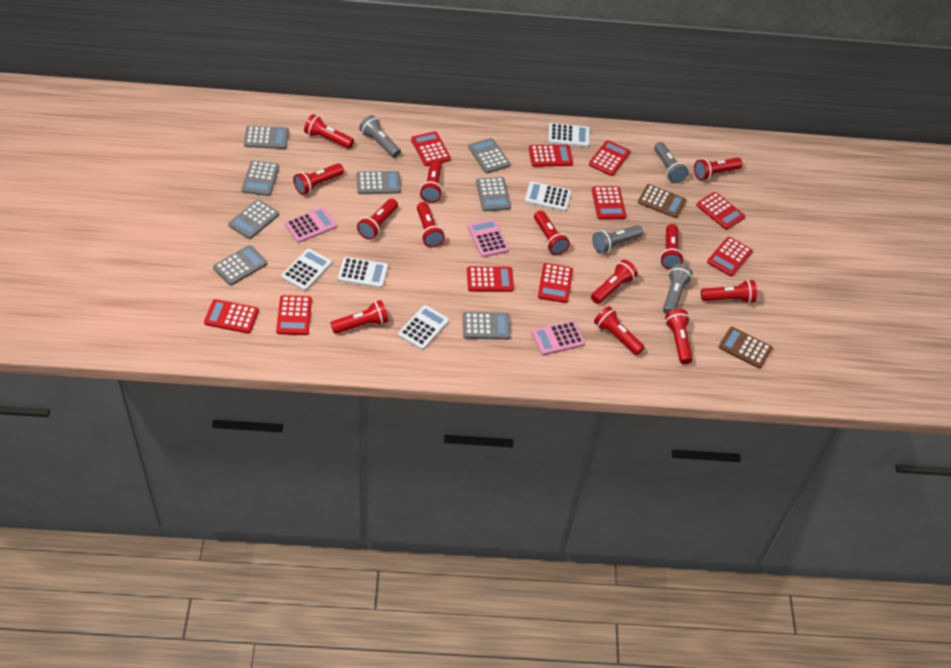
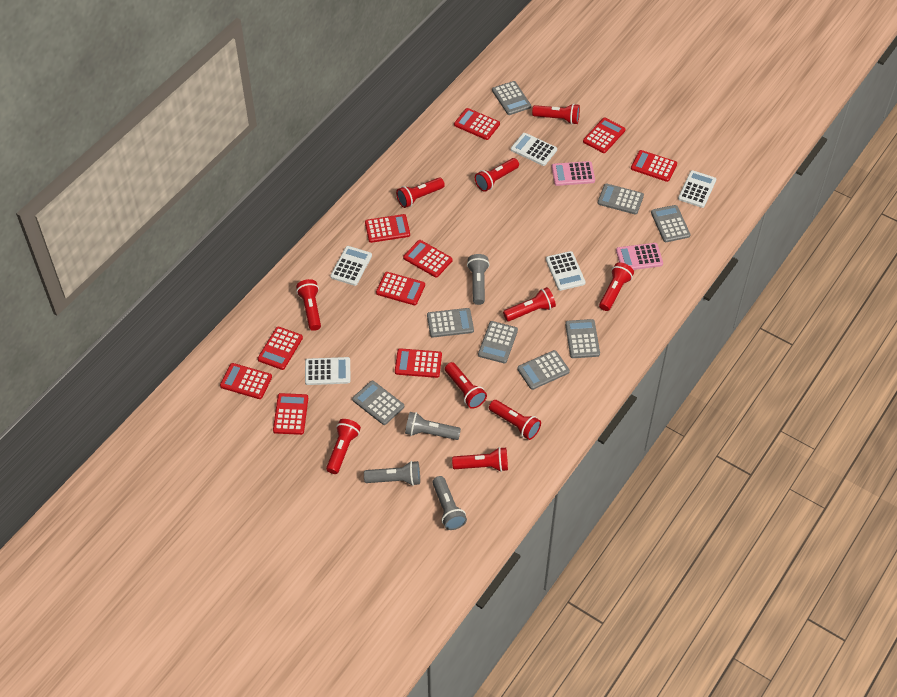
brown calculator: 2 -> 0
pink calculator: 3 -> 2
red flashlight: 13 -> 10

